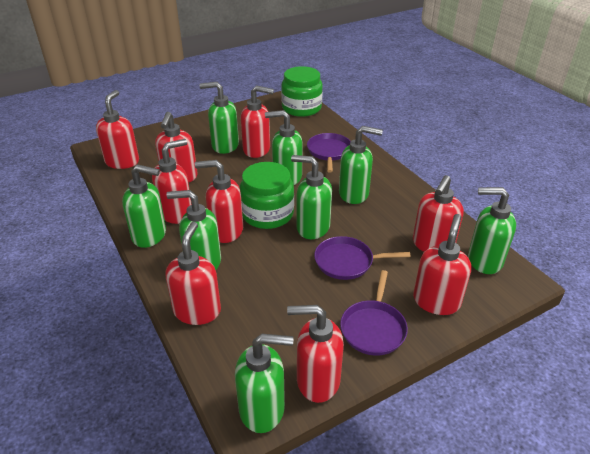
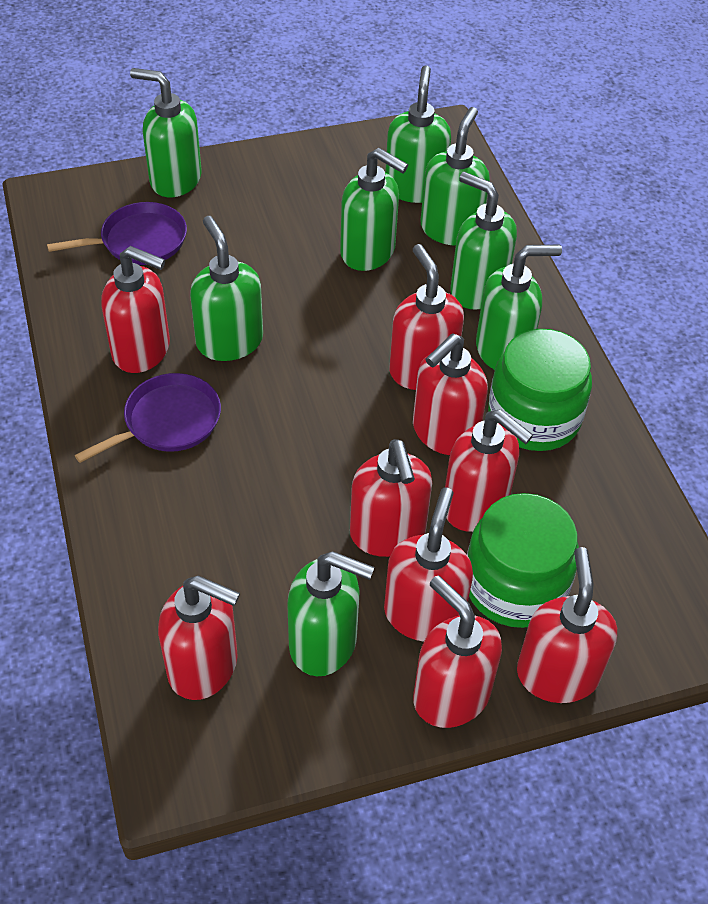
purple pan: 3 -> 2

